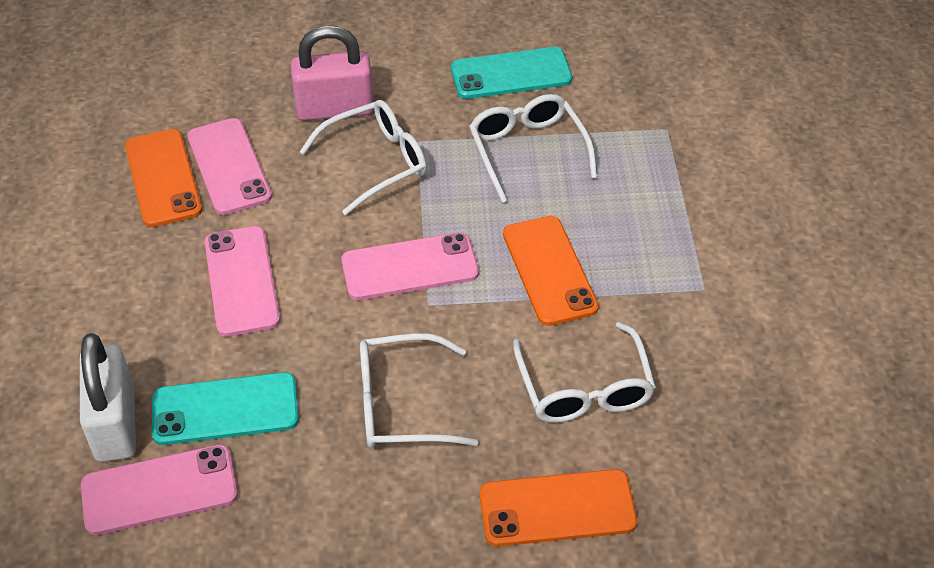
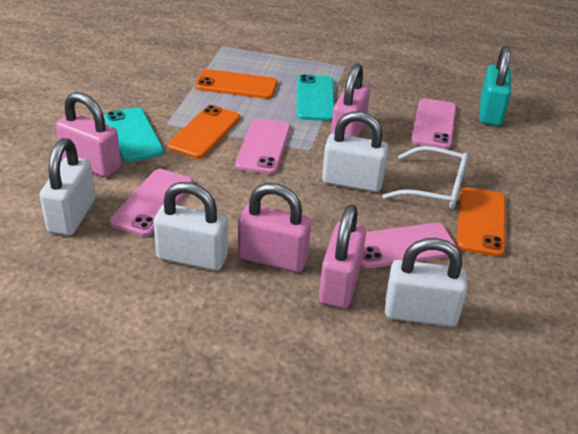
pink padlock: 1 -> 4
turquoise padlock: 0 -> 1
white glasses: 4 -> 1
white padlock: 1 -> 4

